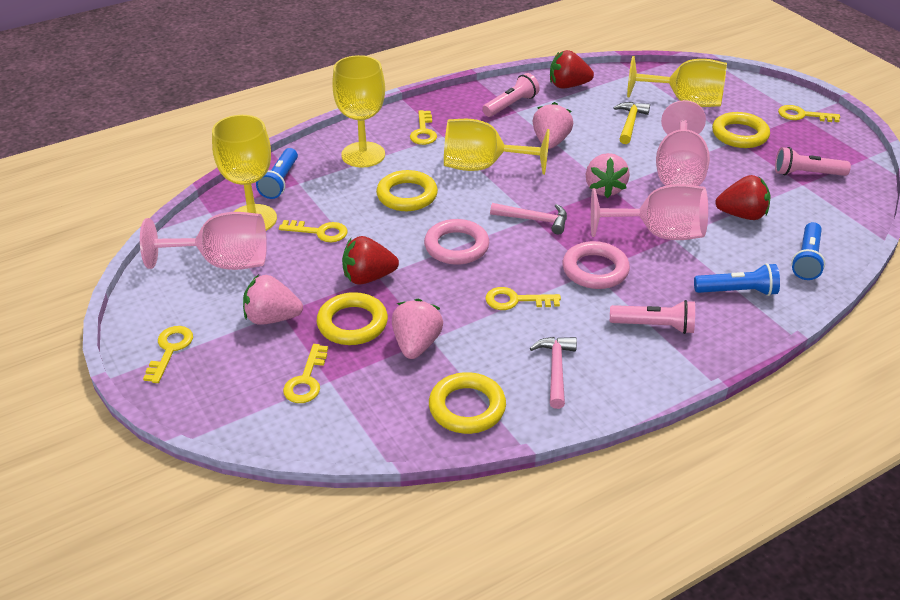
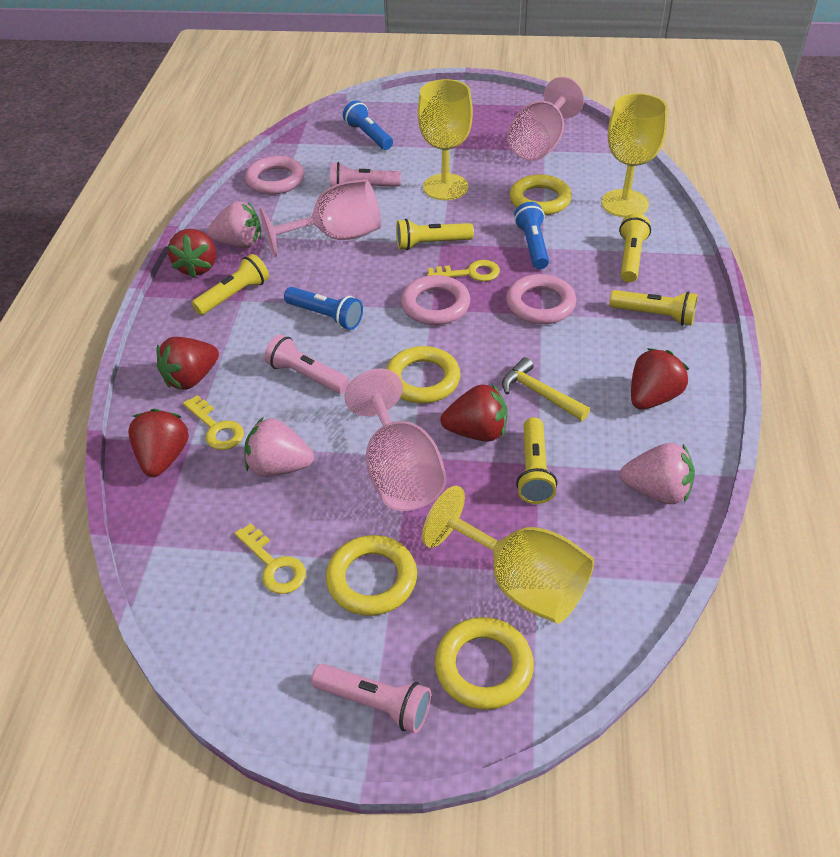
pink hammer: 2 -> 0
pink ring: 2 -> 3
pink strawberry: 4 -> 3
red strawberry: 3 -> 5
yellow flashlight: 0 -> 5
yellow goblet: 4 -> 3
yellow key: 6 -> 3

